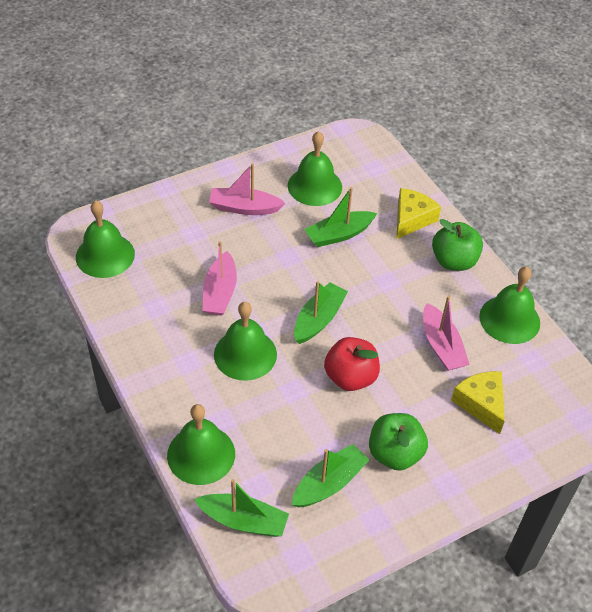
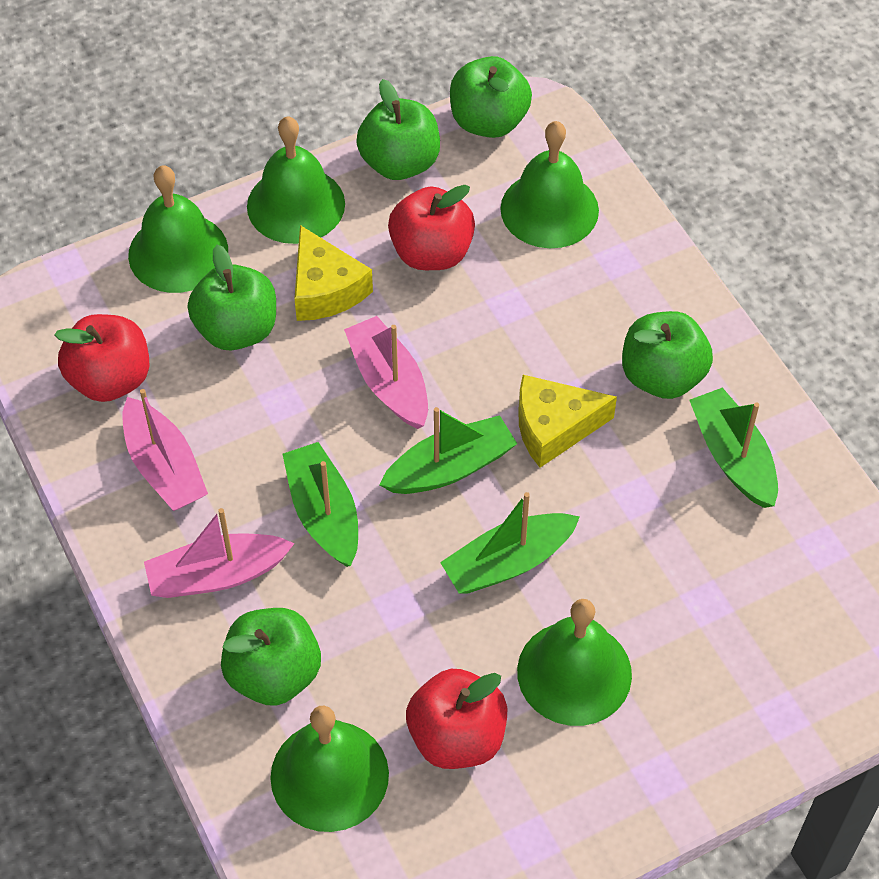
green apple: 2 -> 5
red apple: 1 -> 3

